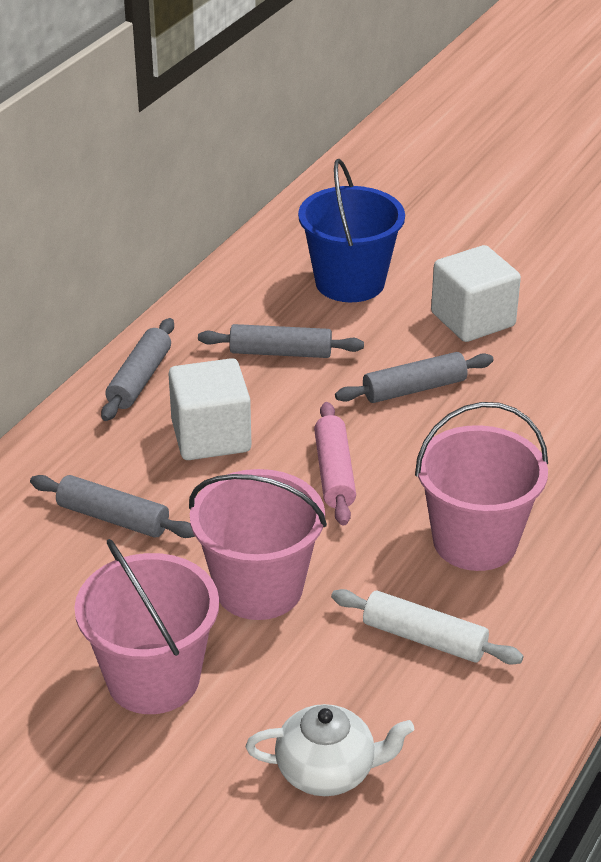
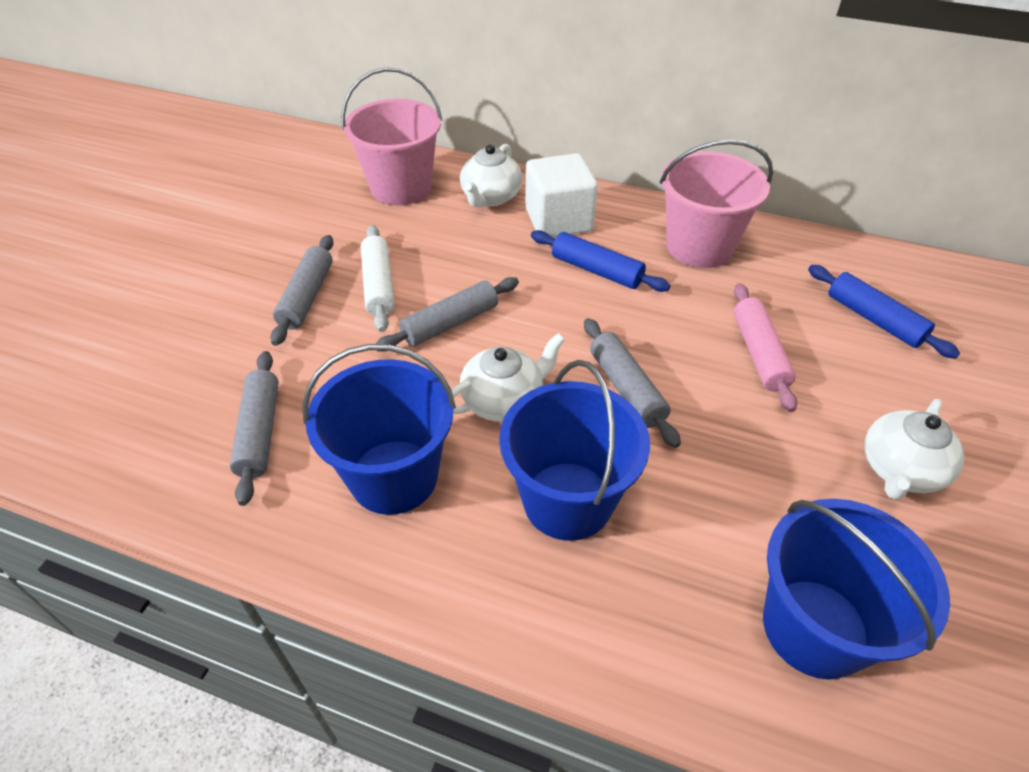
blue bucket: 1 -> 3
blue rolling pin: 0 -> 2
pink bucket: 3 -> 2
white cube: 2 -> 1
white teapot: 1 -> 3

